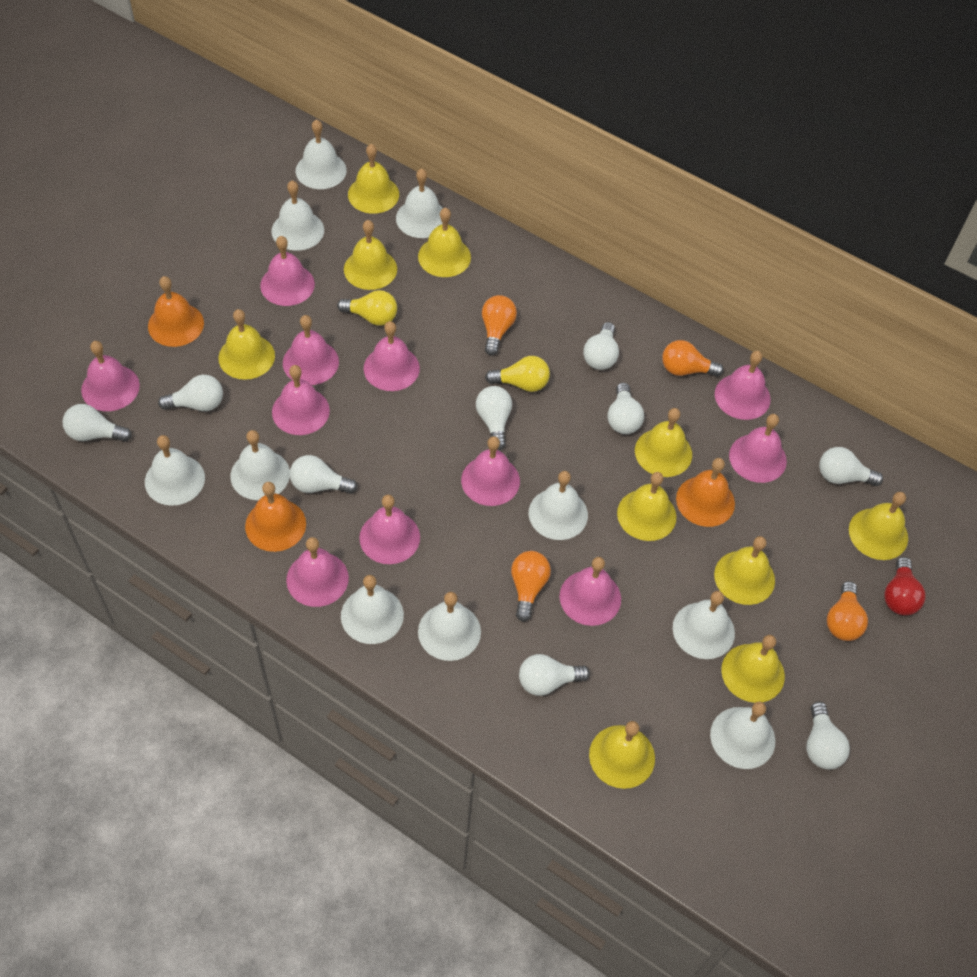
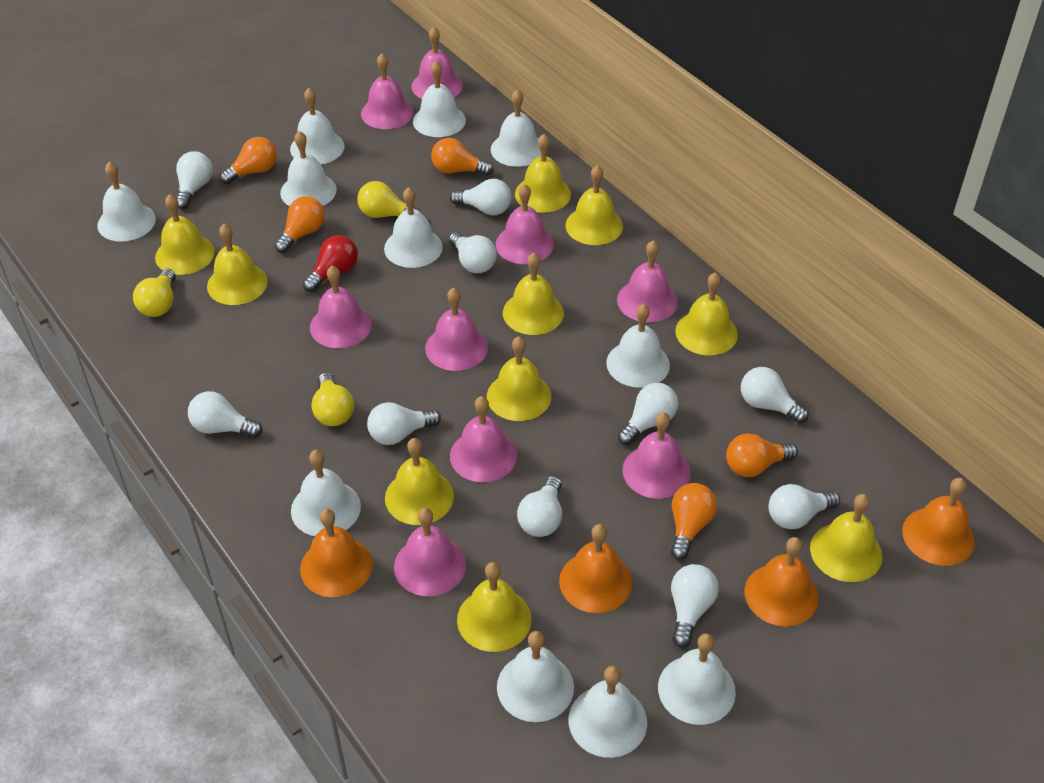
orange bell: 3 -> 4
orange light bulb: 4 -> 5
pink bell: 11 -> 9
white bell: 10 -> 11
white light bulb: 9 -> 10
yellow light bulb: 2 -> 3

